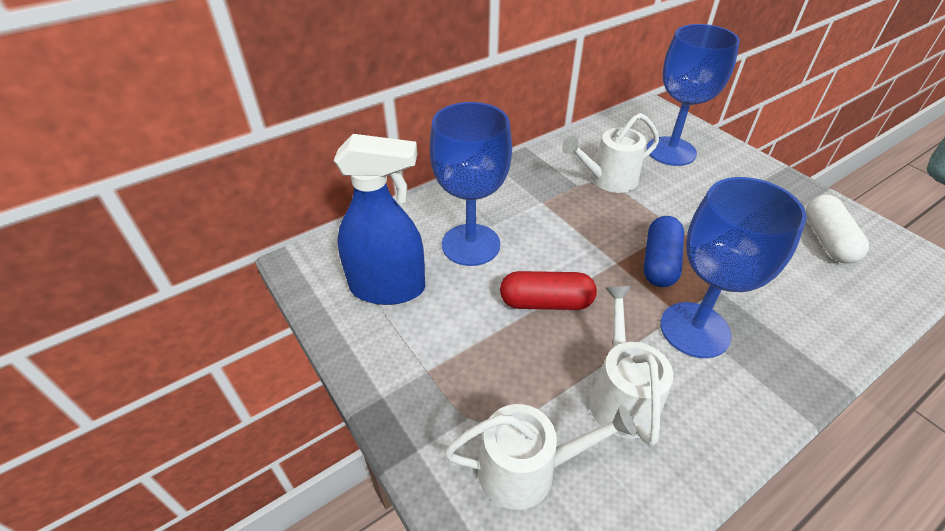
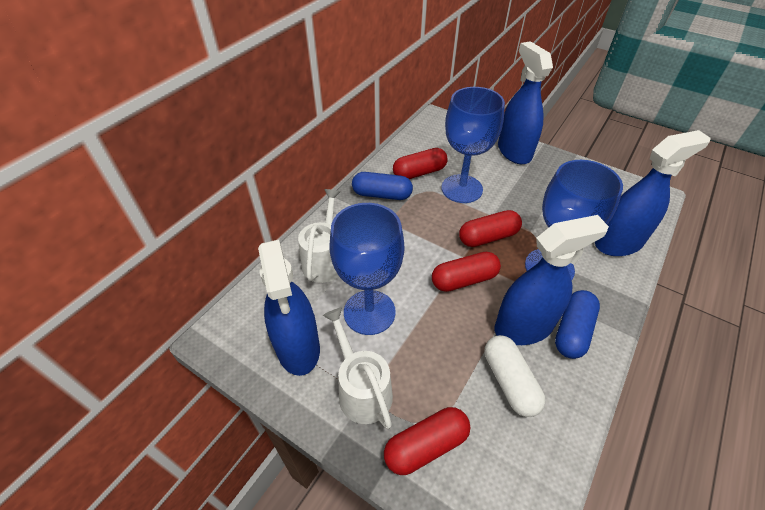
blue capsule: 1 -> 2
blue spray bottle: 1 -> 4
red capsule: 1 -> 4
white watering can: 3 -> 2

